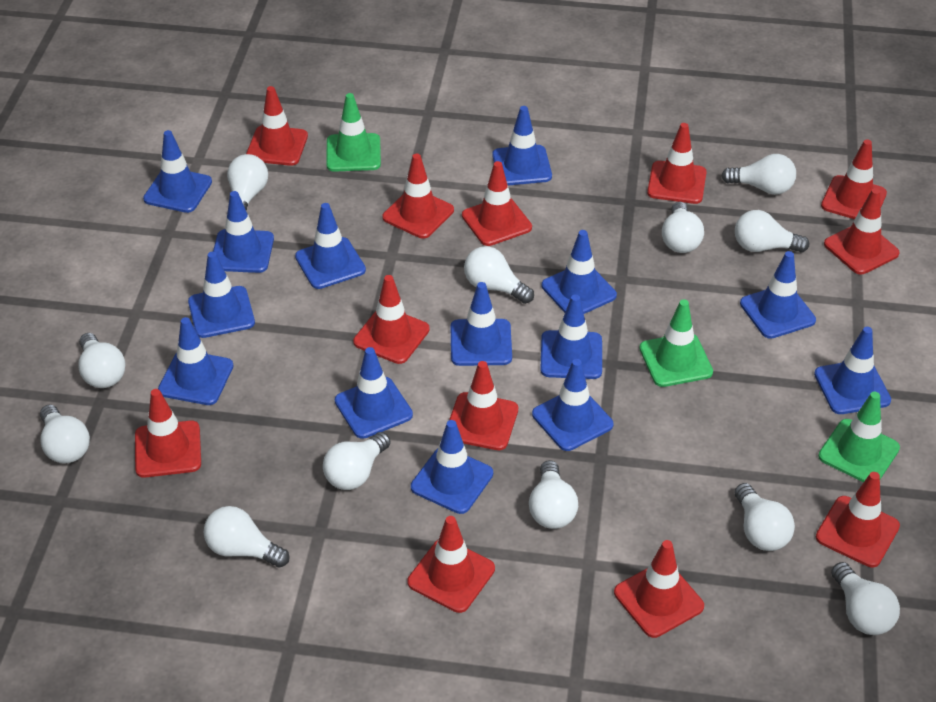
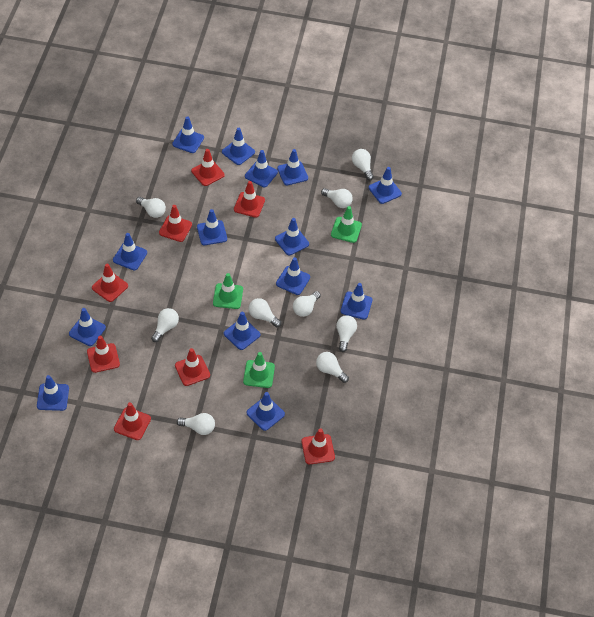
red traffic cone: 12 -> 8
white light bulb: 12 -> 9

